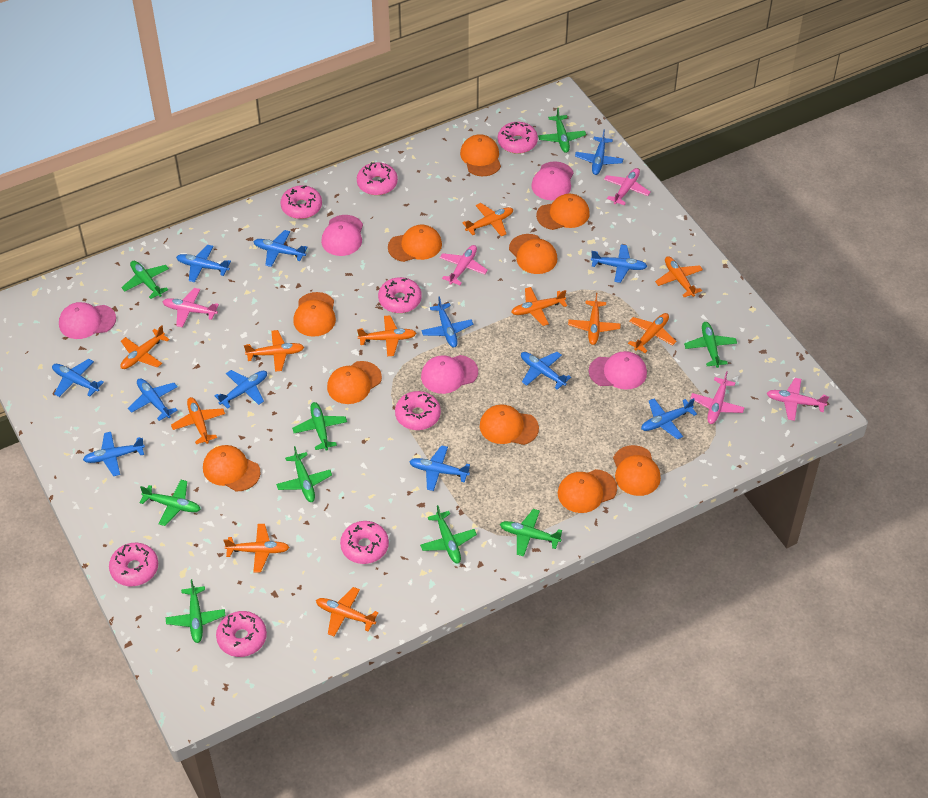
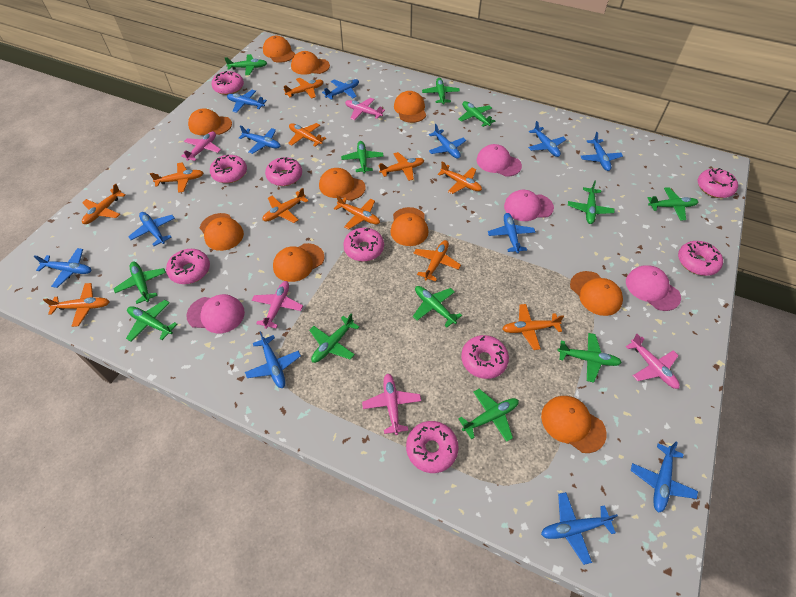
green plane: 9 -> 12
pink cap: 5 -> 4
pink donut: 8 -> 9

